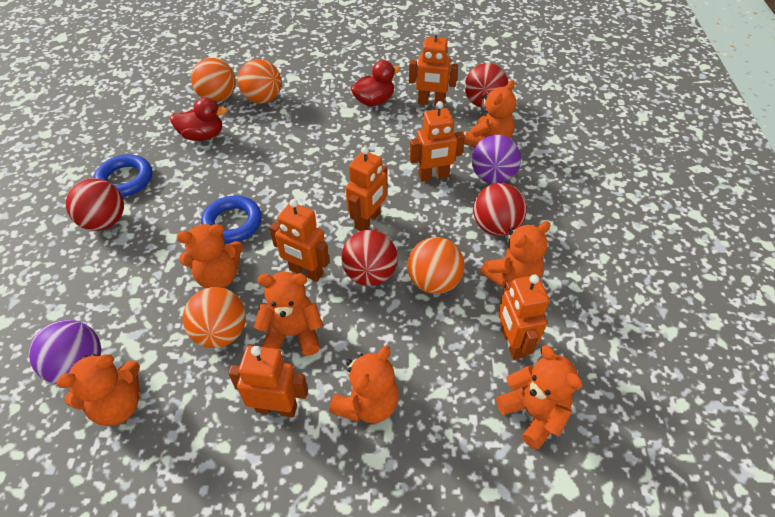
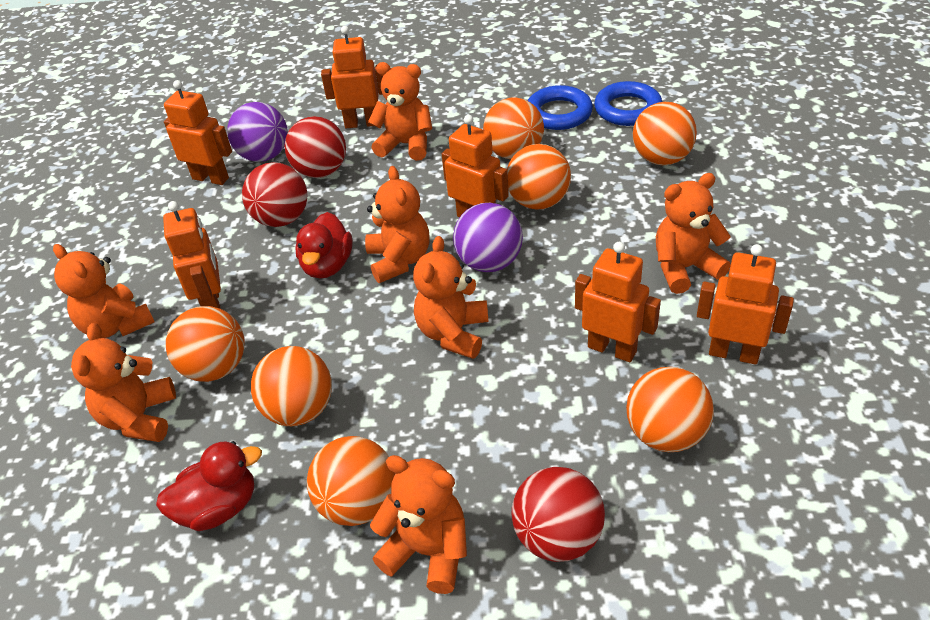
orange ball: 4 -> 7
red ball: 4 -> 3

